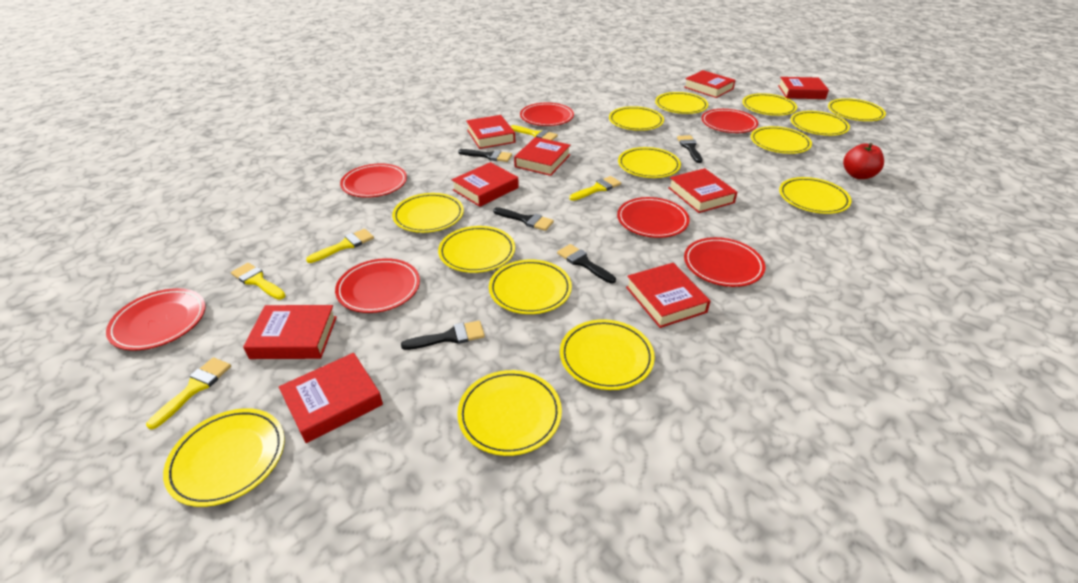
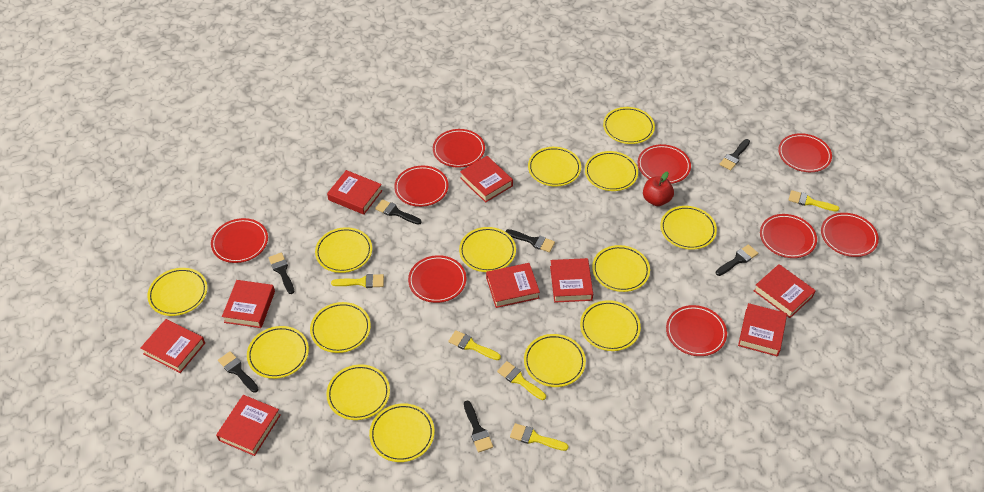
black brush: 5 -> 7
red plate: 7 -> 9

